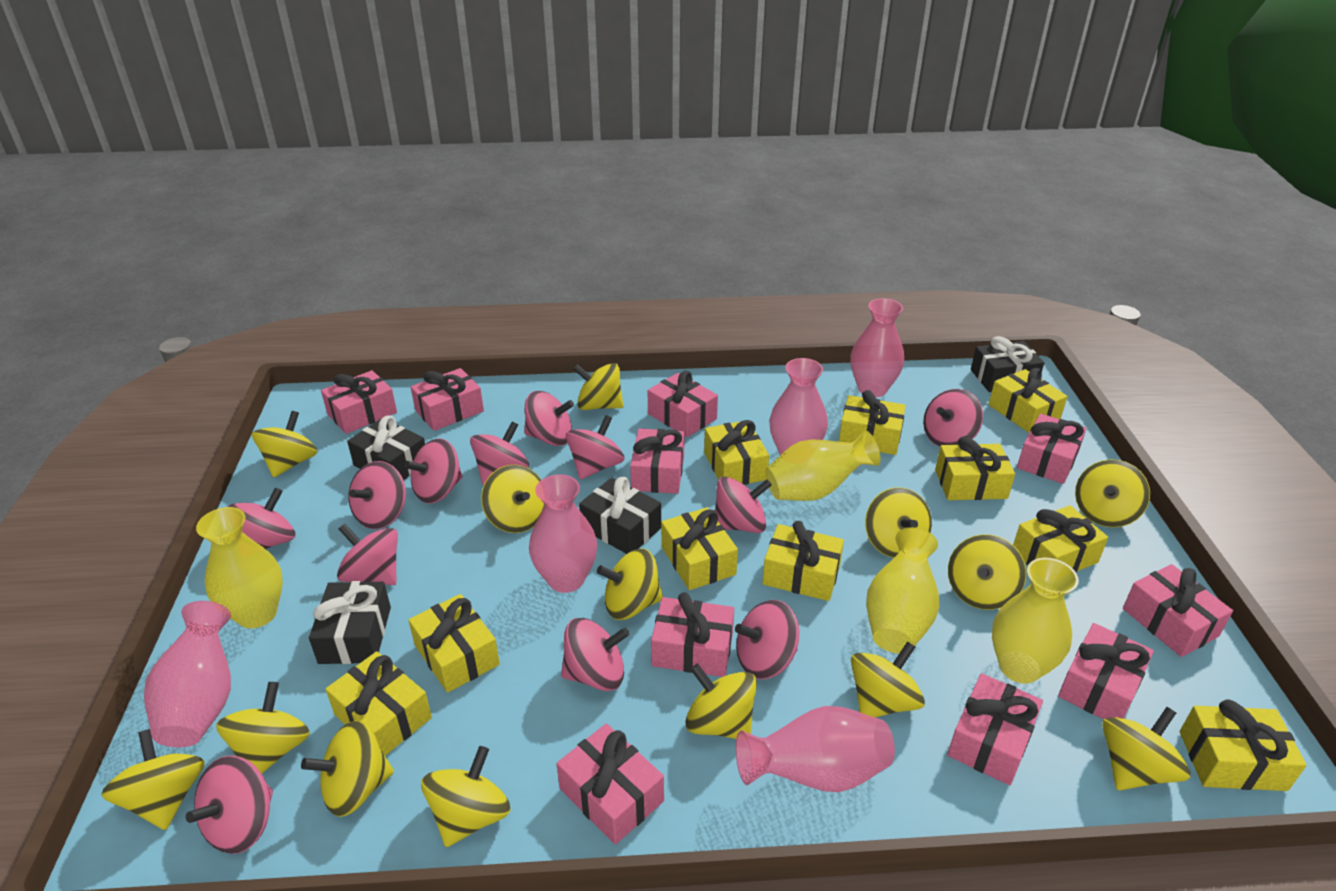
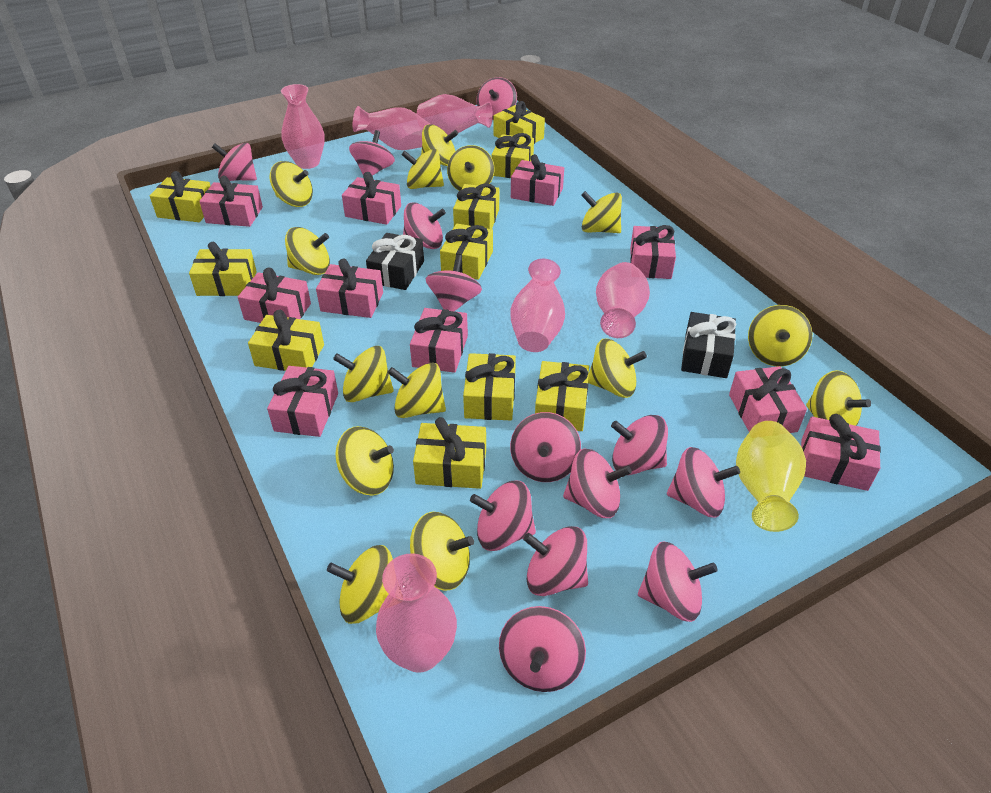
black gift: 4 -> 2
pink spinning top: 12 -> 13
pink vase: 5 -> 6
yellow vase: 4 -> 1

